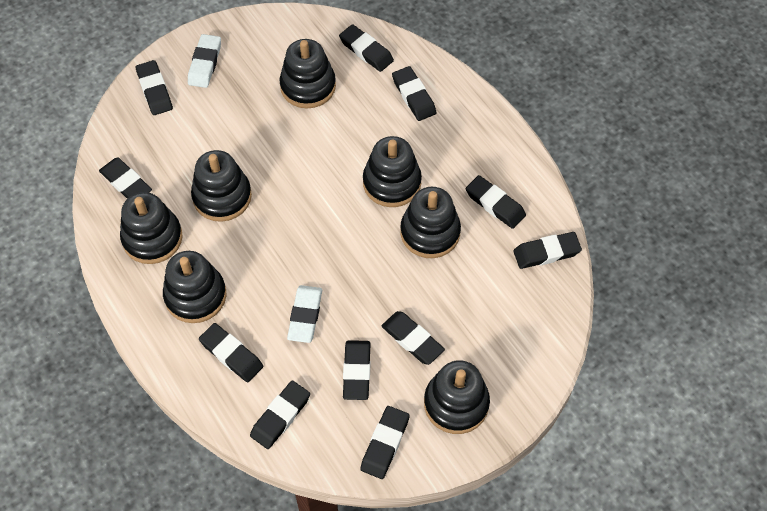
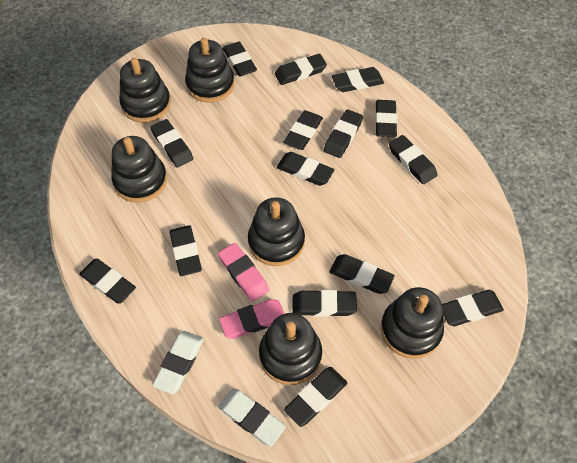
black eraser: 11 -> 15
black stacking toy: 7 -> 6
pink eraser: 0 -> 2

